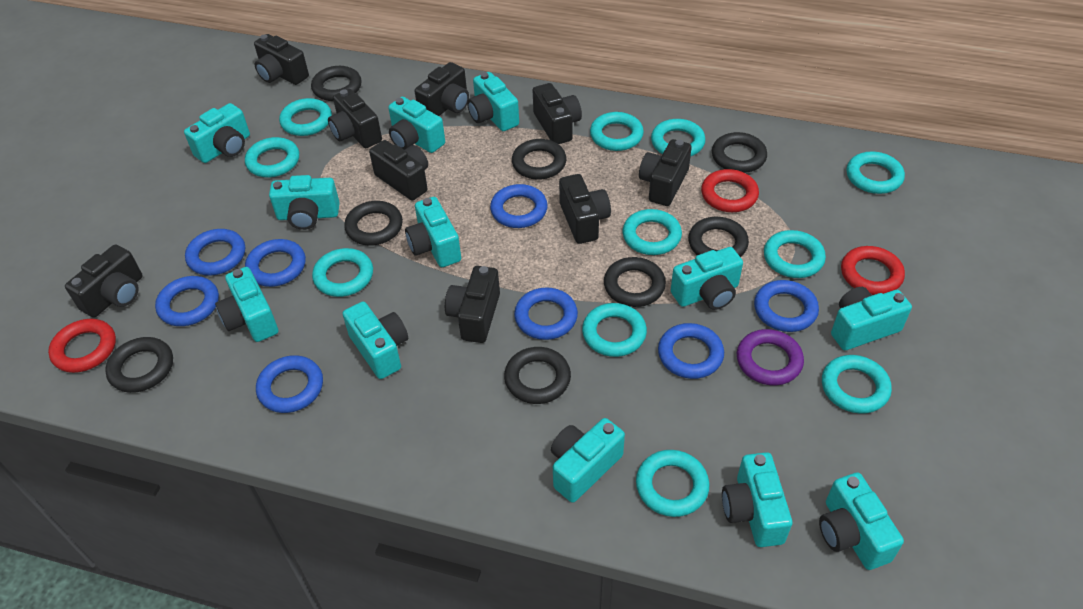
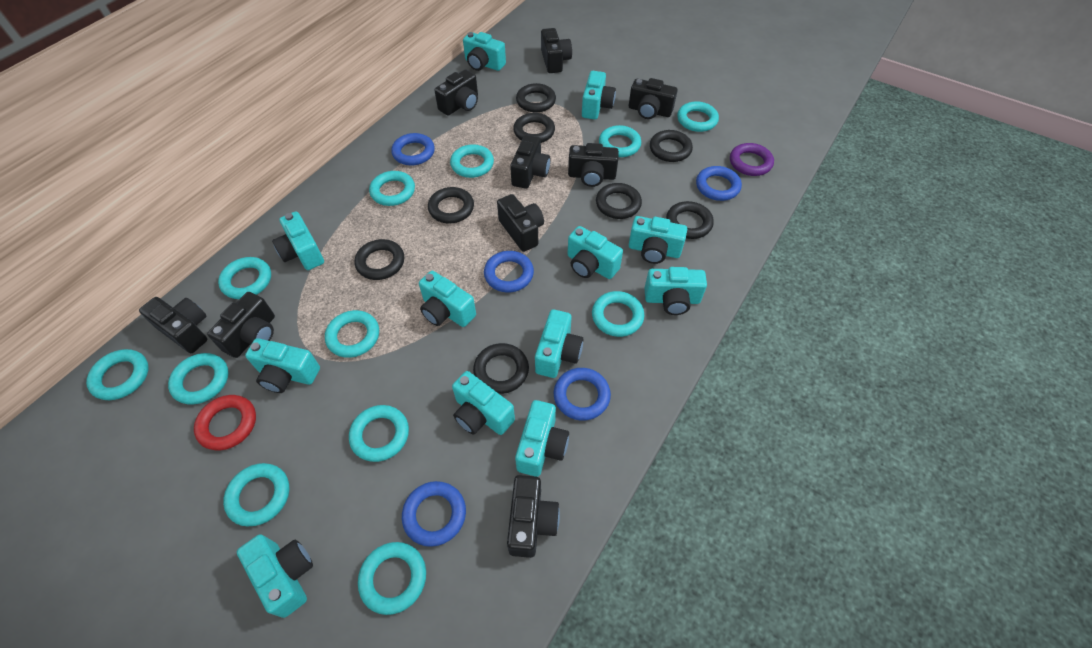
blue ring: 8 -> 5
red ring: 3 -> 1
turquoise ring: 11 -> 12

